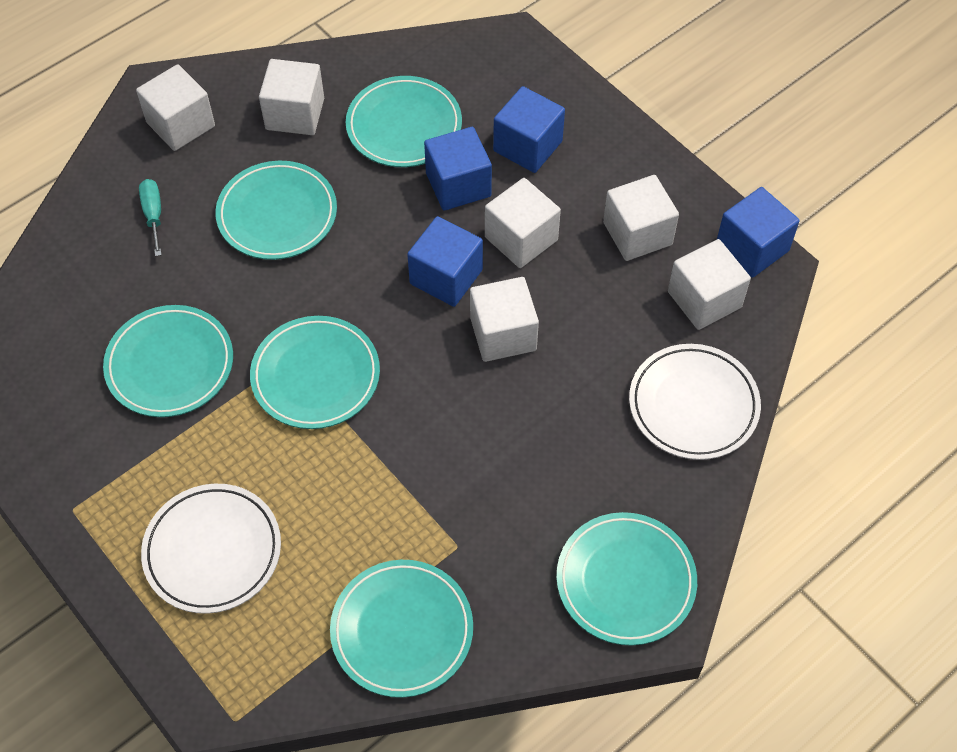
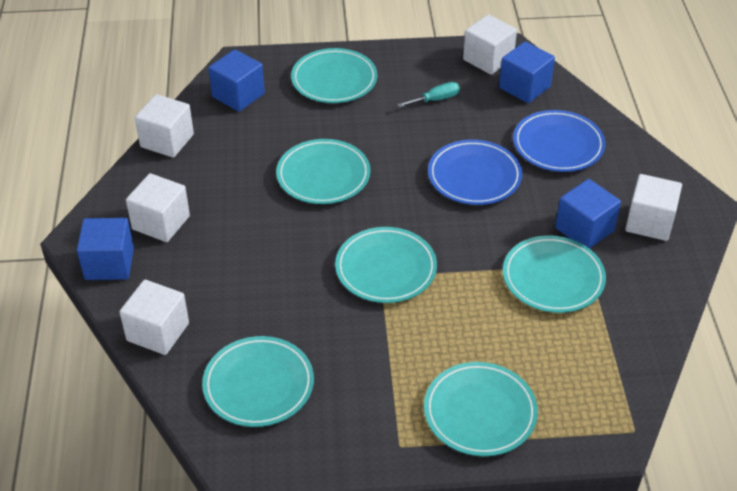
blue plate: 0 -> 2
white cube: 6 -> 5
white plate: 2 -> 0

